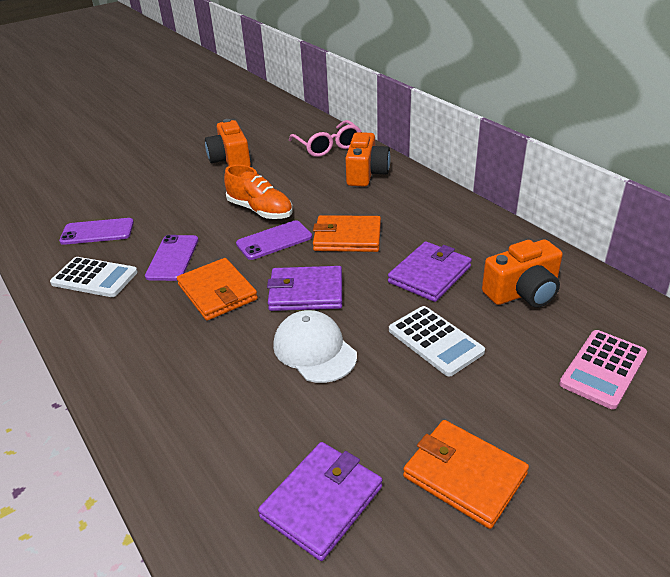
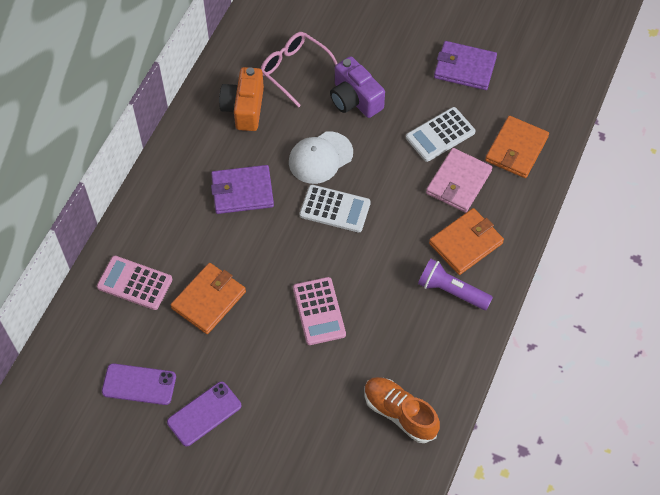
orange camera: 3 -> 1
pink calculator: 1 -> 2
pink wallet: 0 -> 1
purple camera: 0 -> 1
purple flashlight: 0 -> 1
purple phone: 3 -> 2
purple wallet: 3 -> 2

